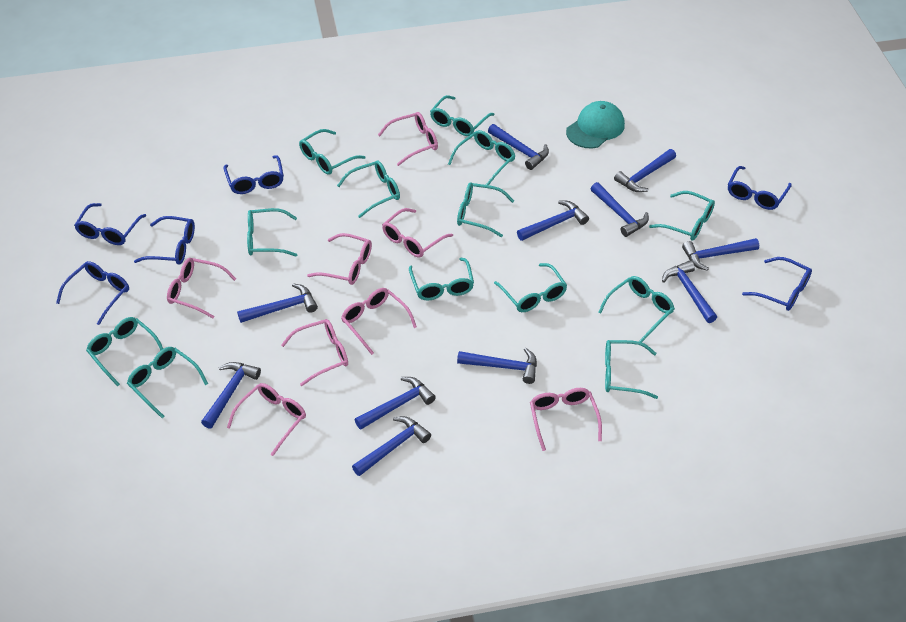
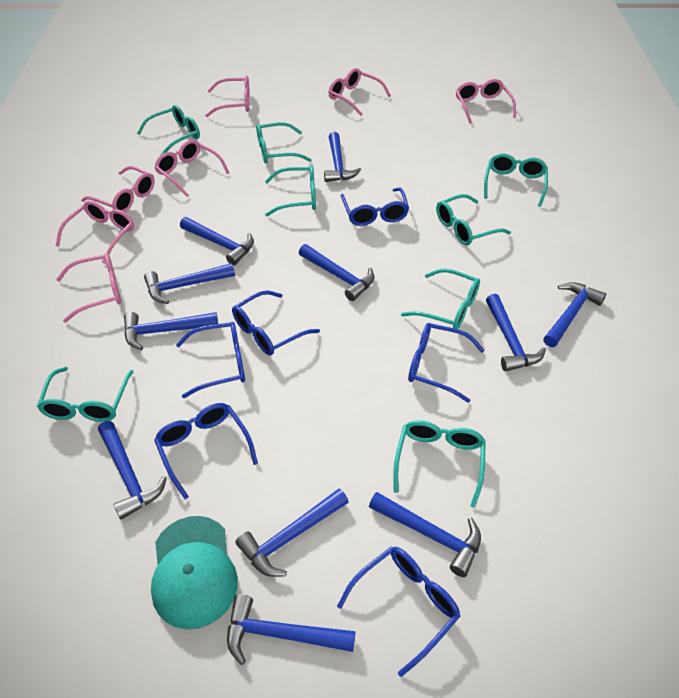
pink glasses: 8 -> 7
turquoise glasses: 13 -> 8

